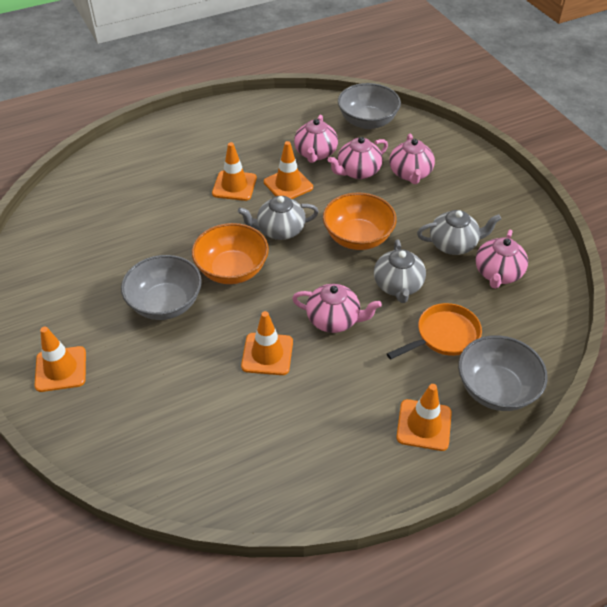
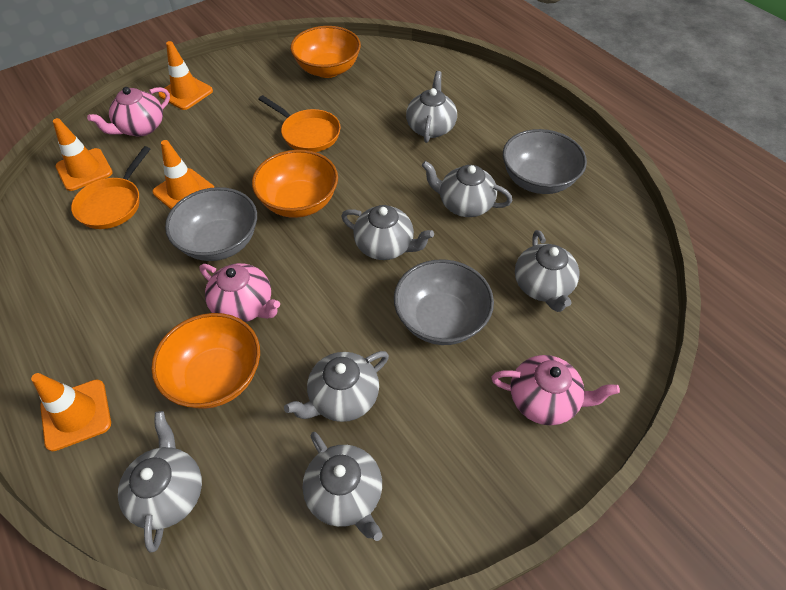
grey teapot: 3 -> 7
orange bowl: 2 -> 3
orange pan: 1 -> 2
orange traffic cone: 5 -> 4
pink teapot: 5 -> 3

